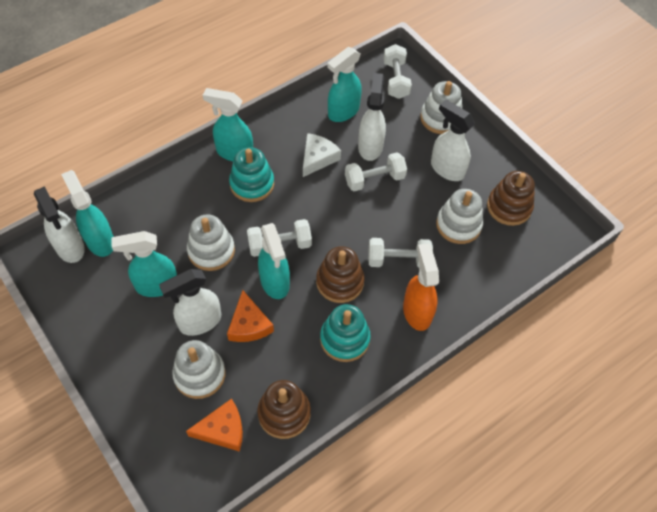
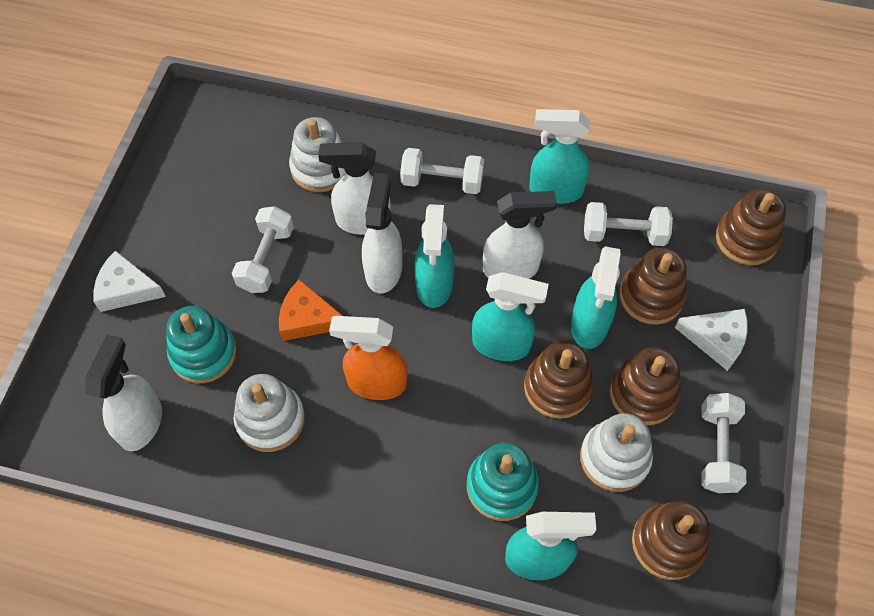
brown stacking toy: 3 -> 5
orange cheese: 2 -> 1
white cheese: 1 -> 2
white stacking toy: 4 -> 3

